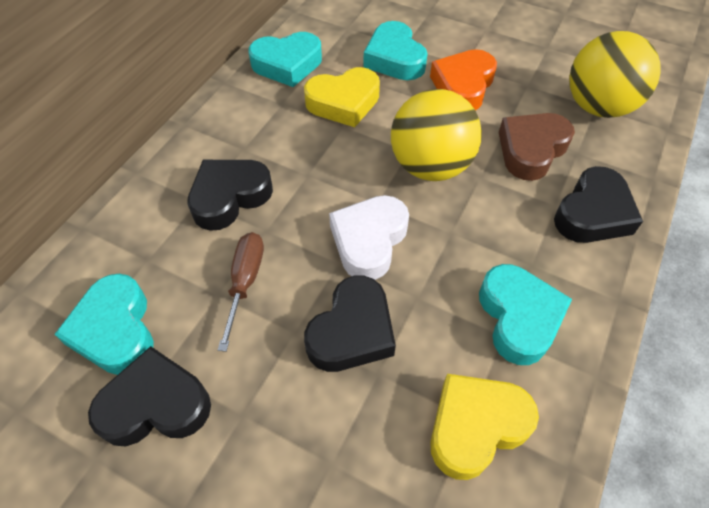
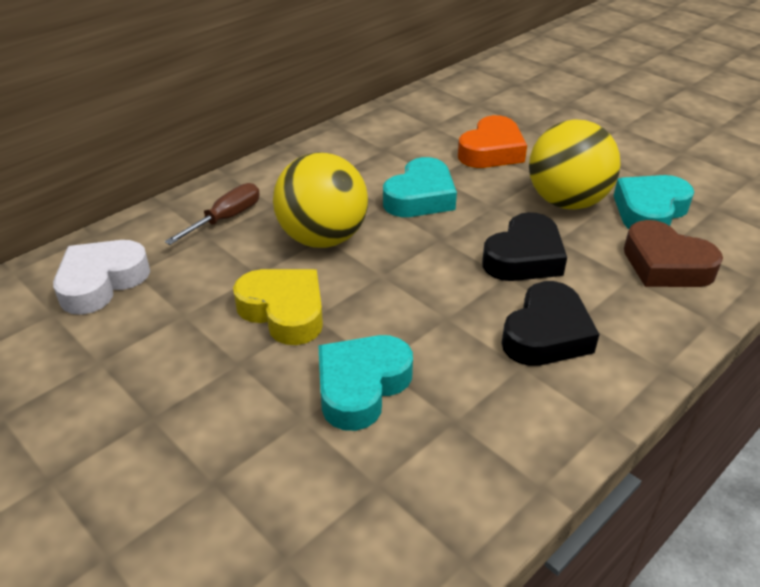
black heart: 4 -> 2
turquoise heart: 4 -> 3
yellow heart: 2 -> 1

